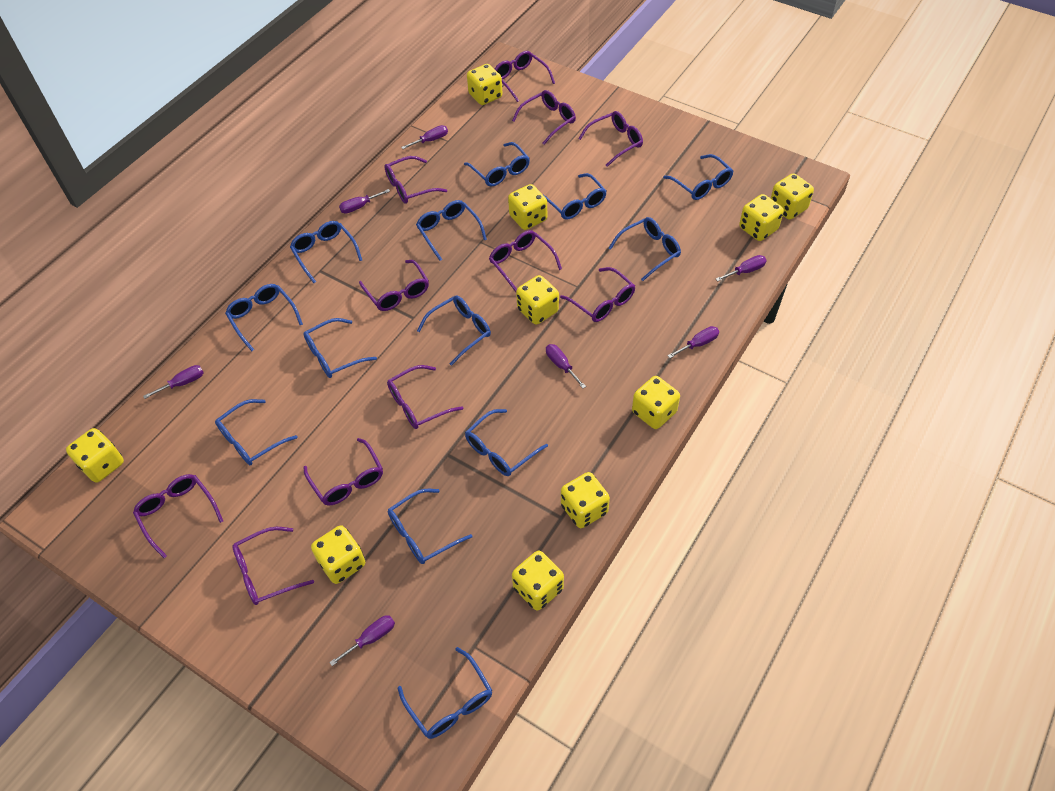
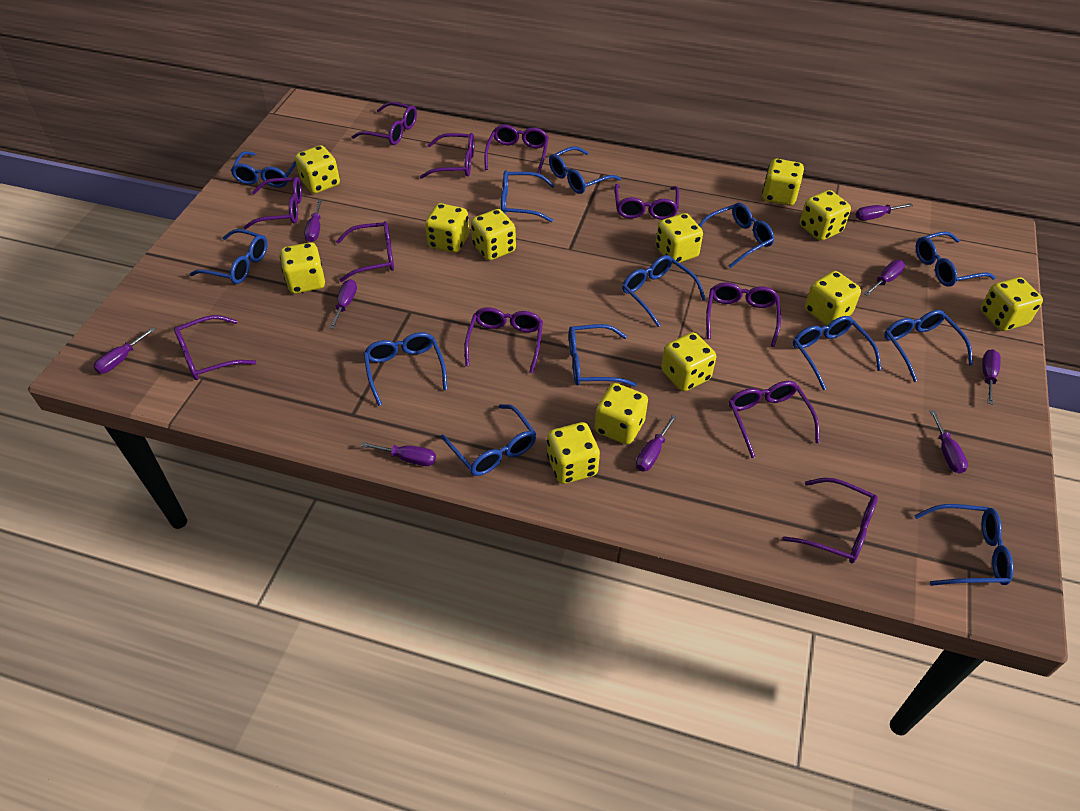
purple screwdriver: 7 -> 9
yellow dice: 10 -> 12

